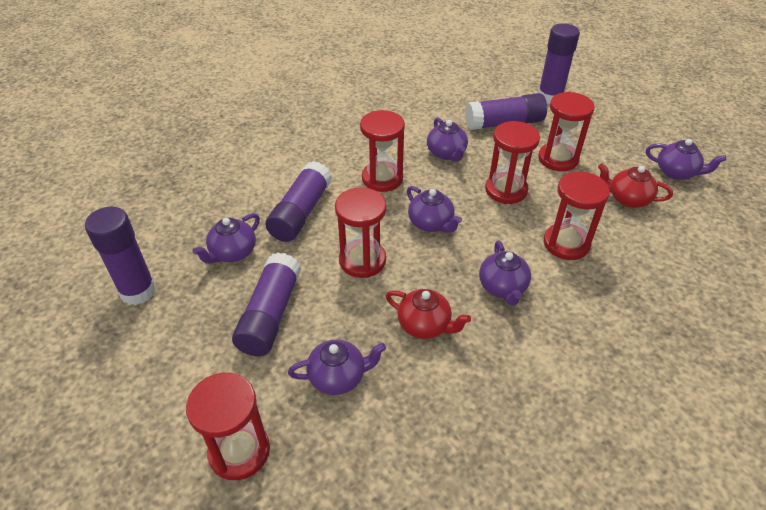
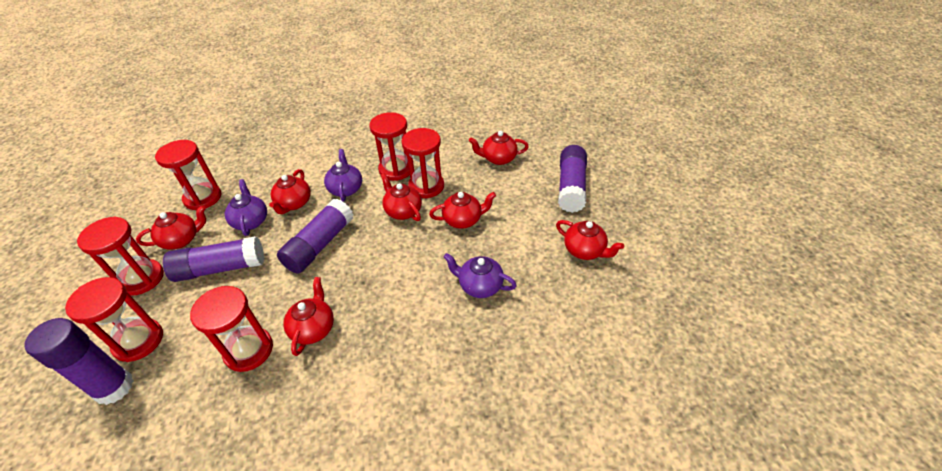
purple glue stick: 5 -> 4
purple teapot: 6 -> 3
red teapot: 2 -> 7

